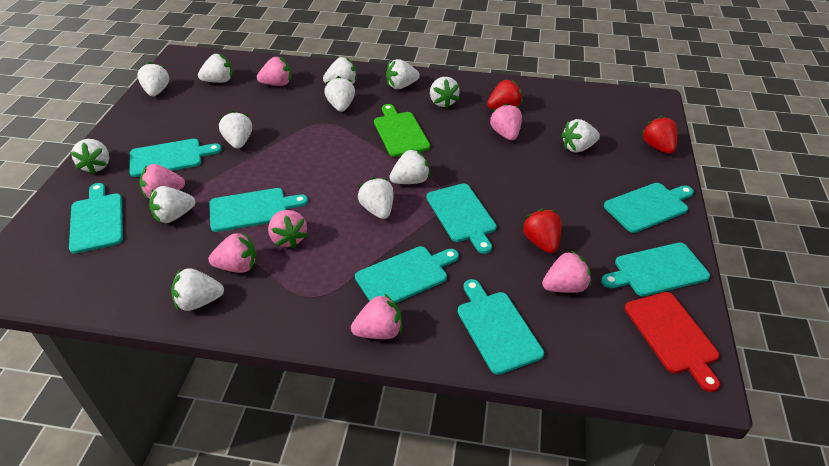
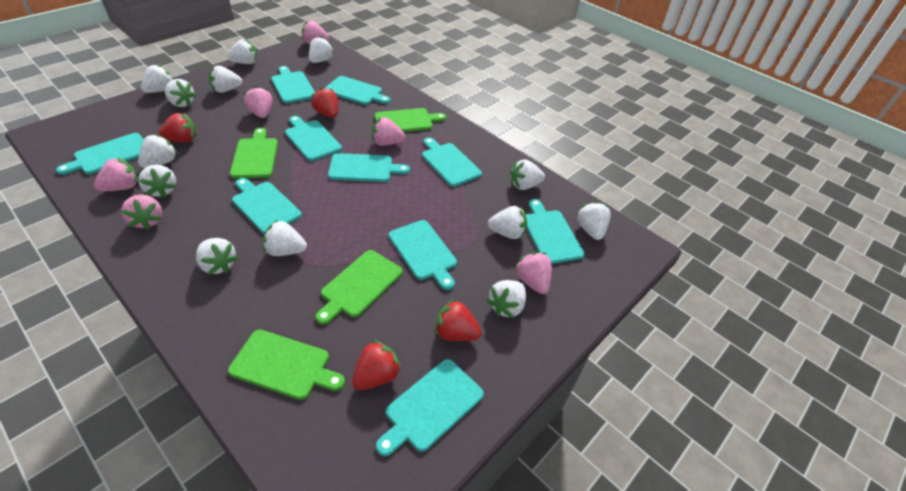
green cutting board: 1 -> 4
pink strawberry: 7 -> 6
red cutting board: 1 -> 0
red strawberry: 3 -> 4
turquoise cutting board: 8 -> 10

